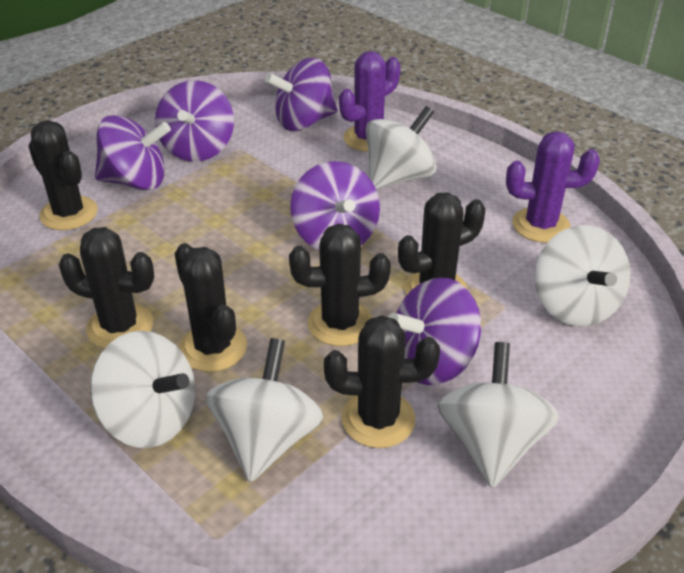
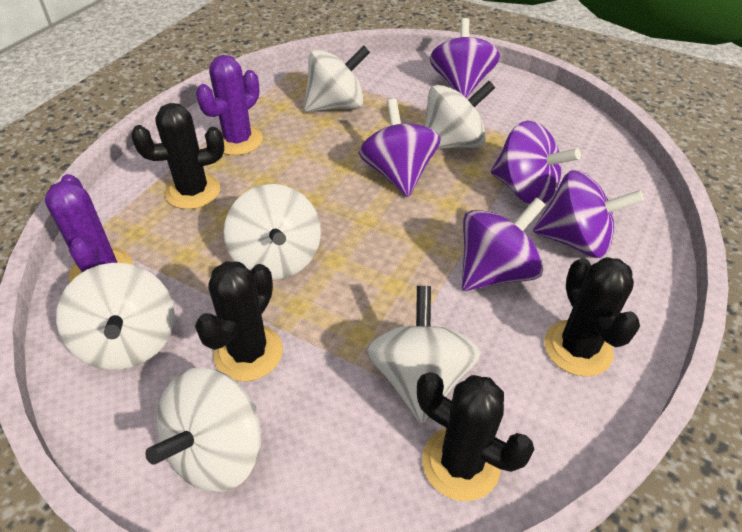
black cactus: 6 -> 4
white spinning top: 5 -> 6

